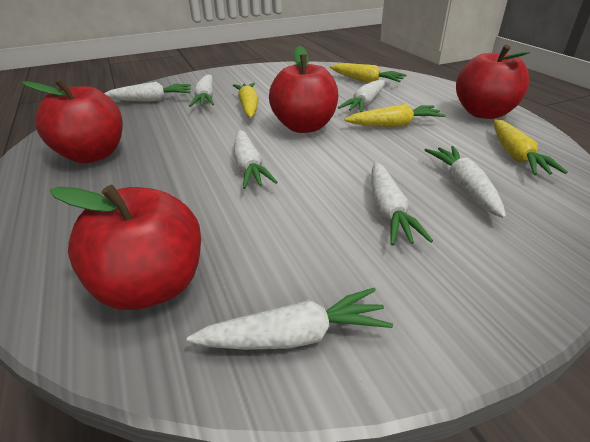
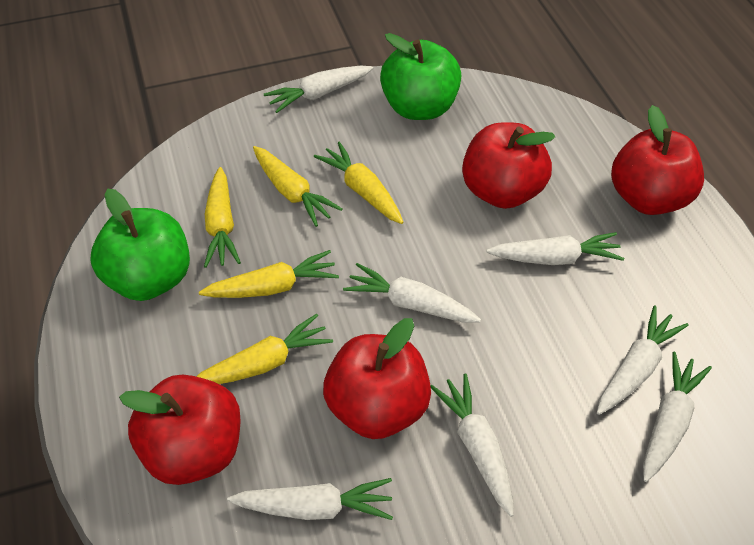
green apple: 0 -> 2
yellow carrot: 4 -> 5

